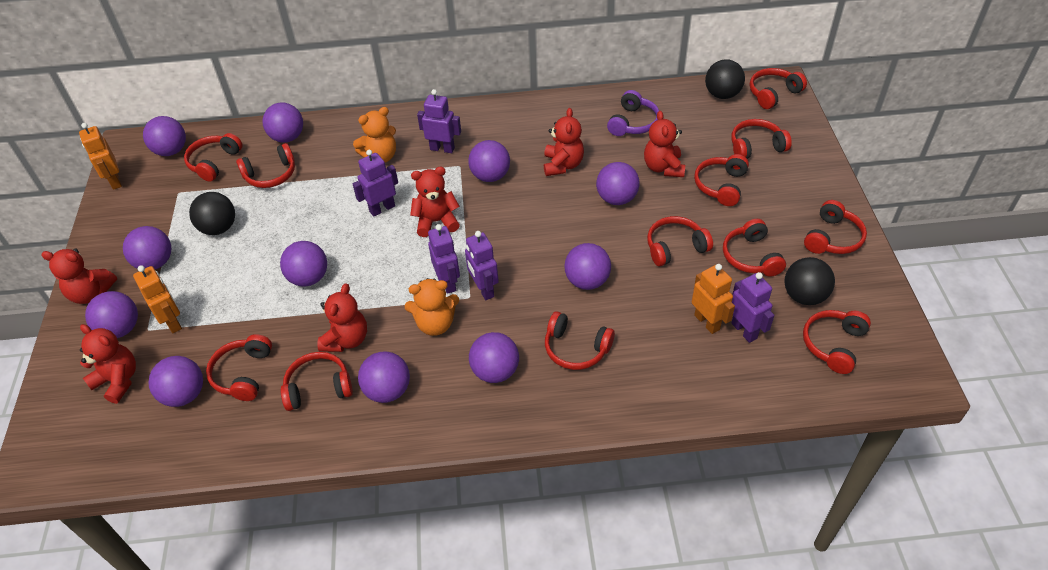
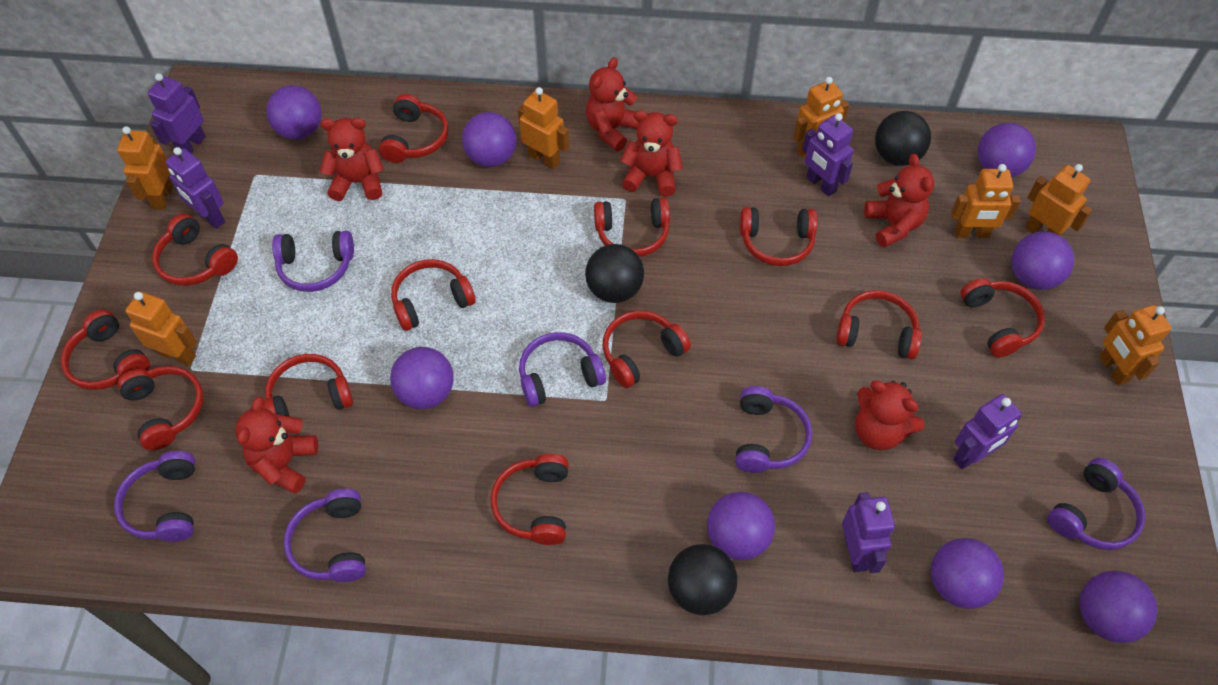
orange robot: 3 -> 7
orange teddy bear: 2 -> 0
purple ball: 11 -> 8
purple headphones: 1 -> 6

